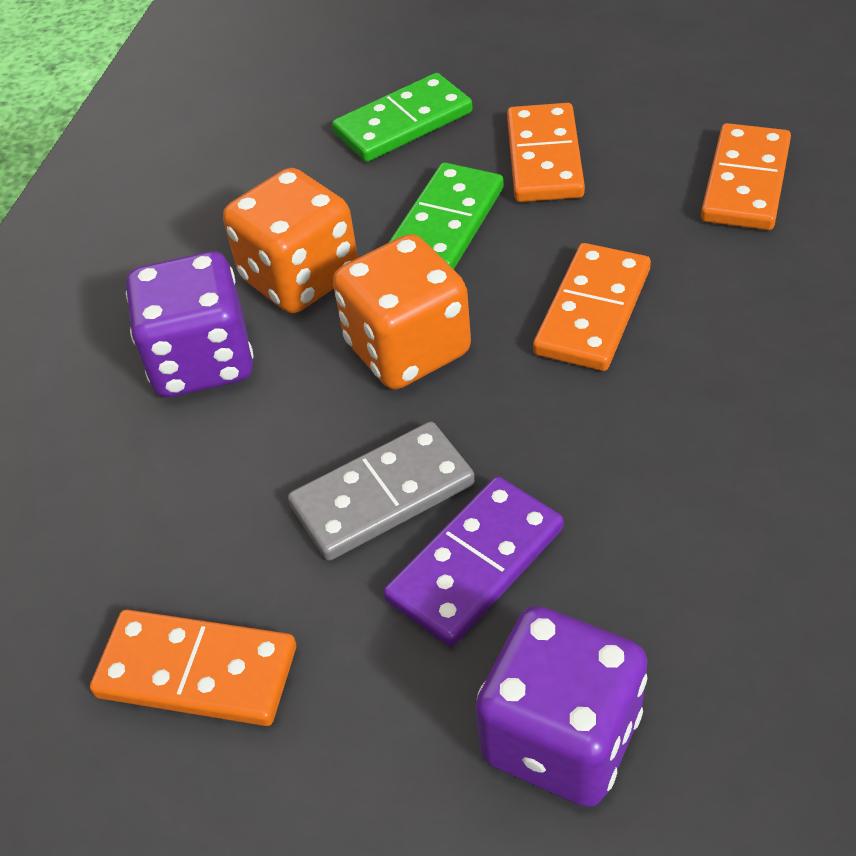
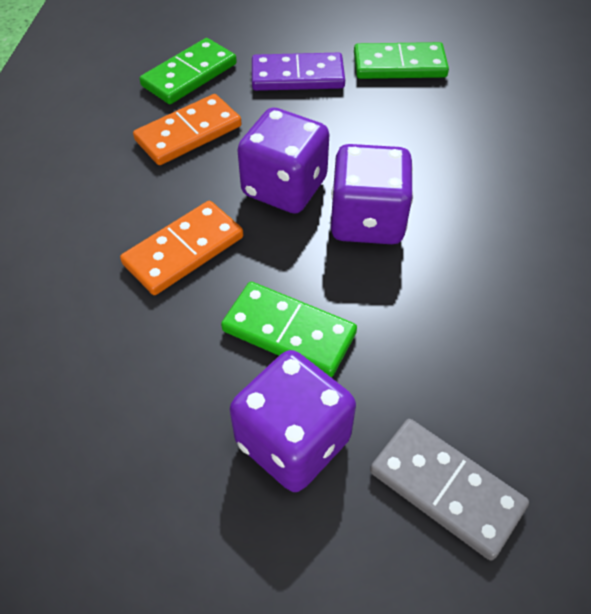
green domino: 2 -> 3
orange dice: 2 -> 0
orange domino: 4 -> 2
purple dice: 2 -> 3

